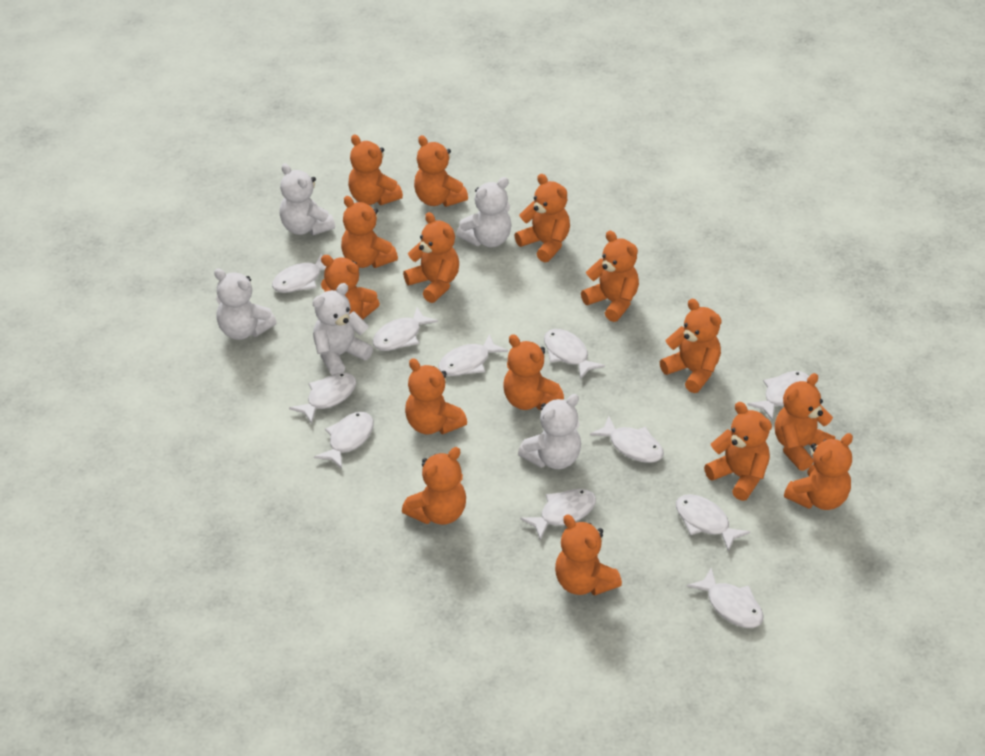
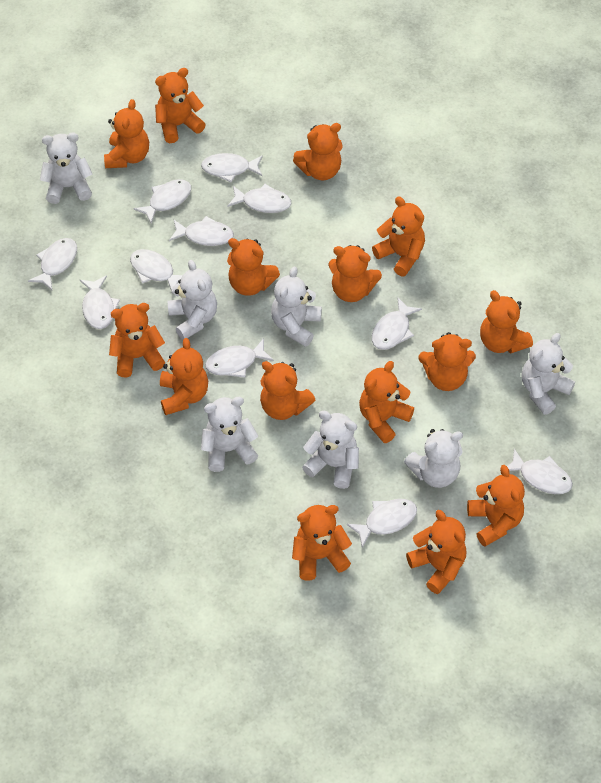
white teddy bear: 5 -> 7

